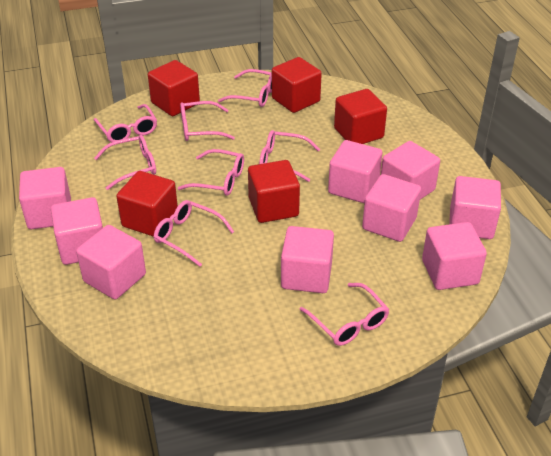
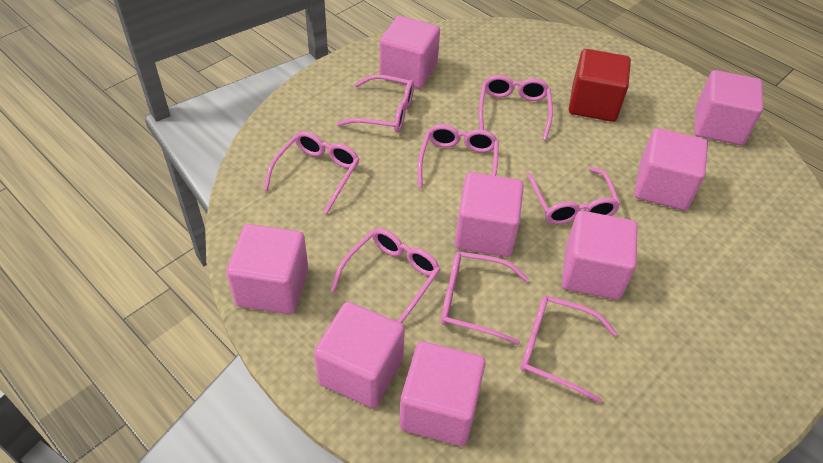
pink cube: 9 -> 8
red cube: 5 -> 1

